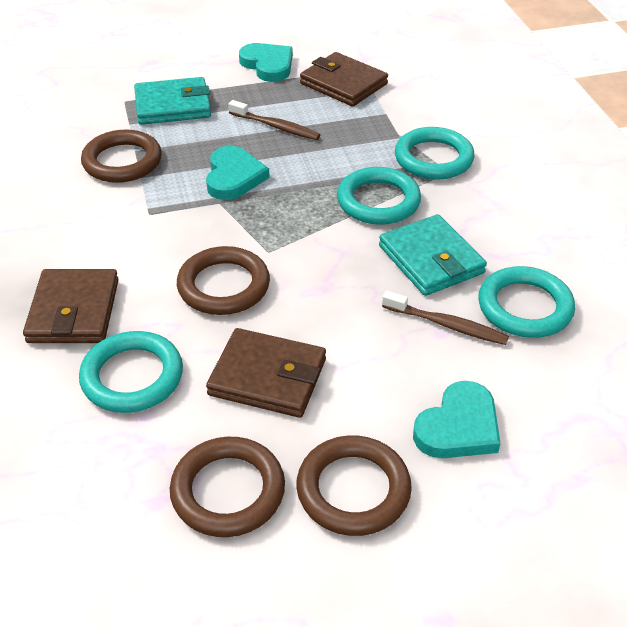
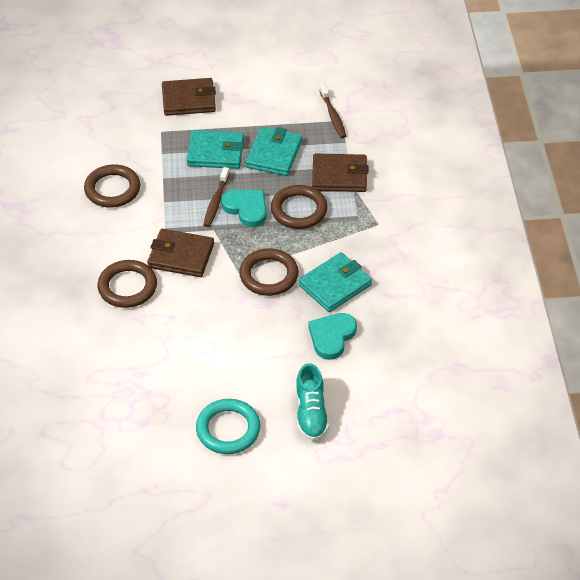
turquoise heart: 3 -> 2
turquoise ring: 4 -> 1
turquoise shoe: 0 -> 1
turquoise wallet: 2 -> 3

